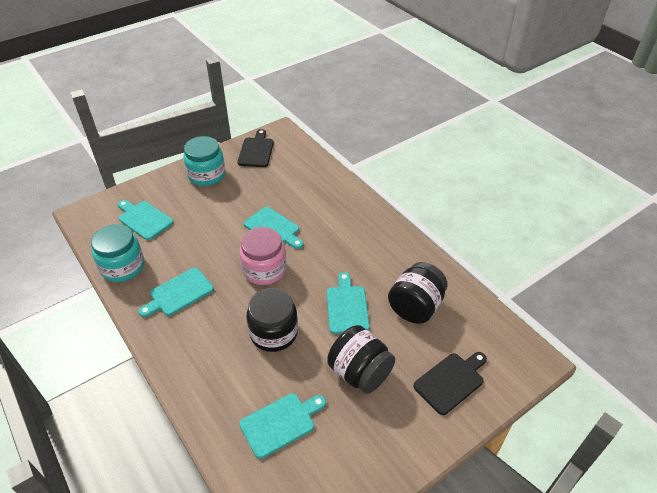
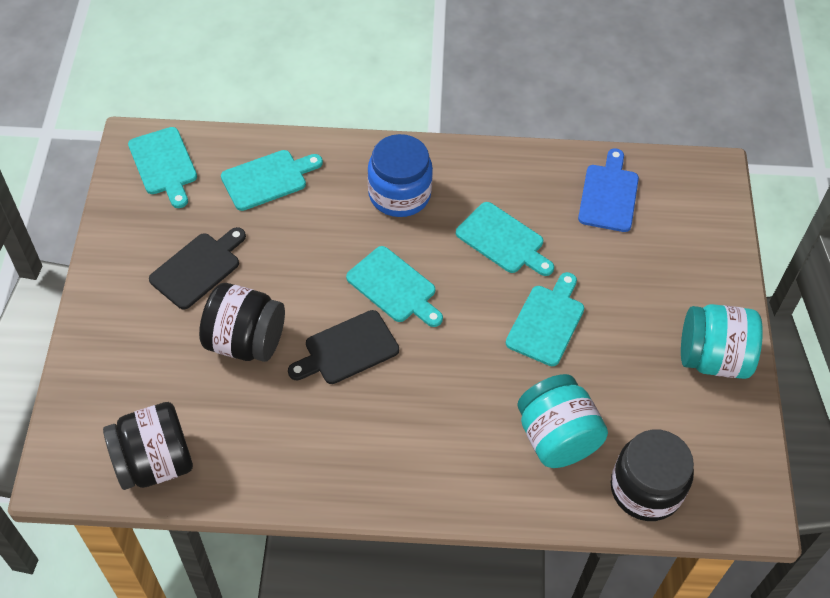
blue cutting board: 0 -> 1
blue jar: 0 -> 1
pink jar: 1 -> 0

